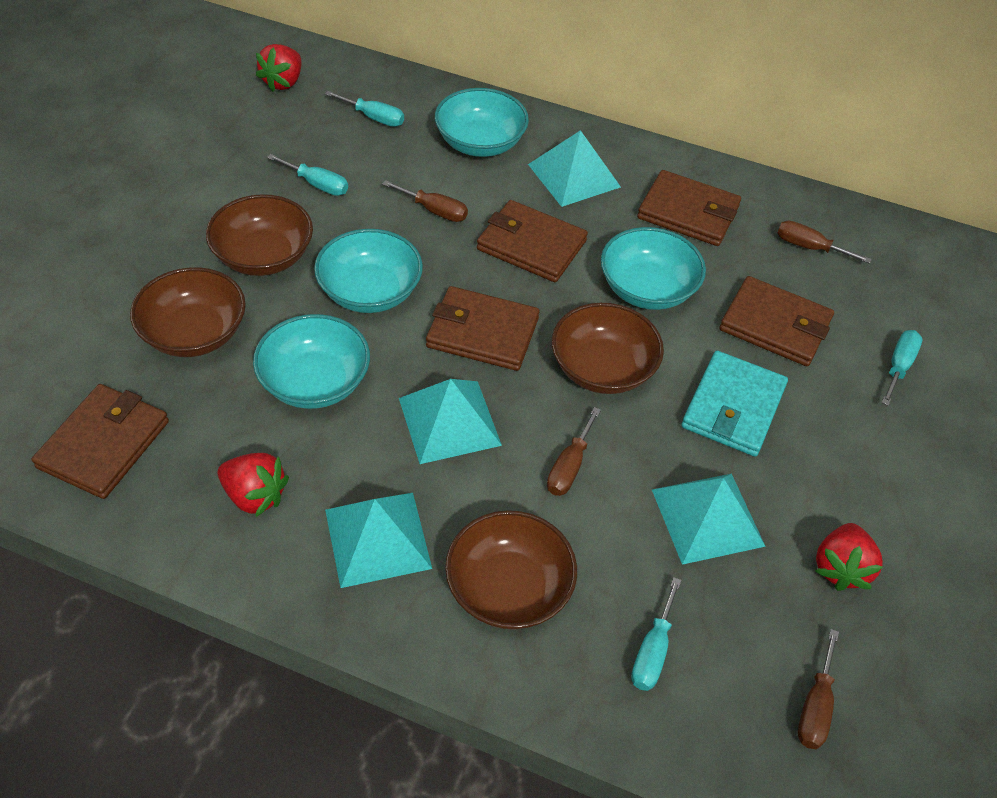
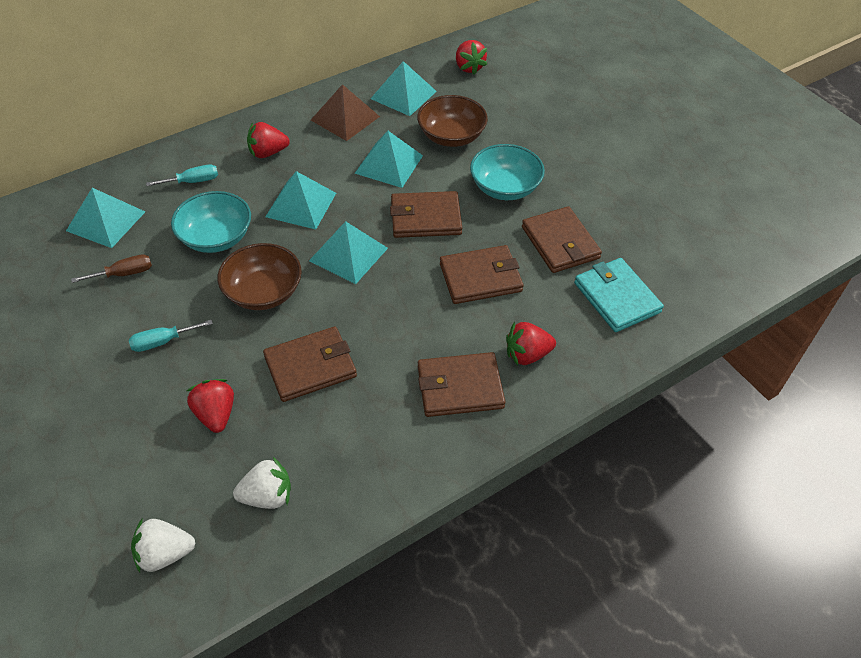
brown bowl: 4 -> 2
brown pyramid: 0 -> 1
brown screwdriver: 4 -> 1
red strawberry: 3 -> 4
turquoise bowl: 4 -> 2
turquoise pyramid: 4 -> 5
turquoise screwdriver: 4 -> 2
white strawberry: 0 -> 2

